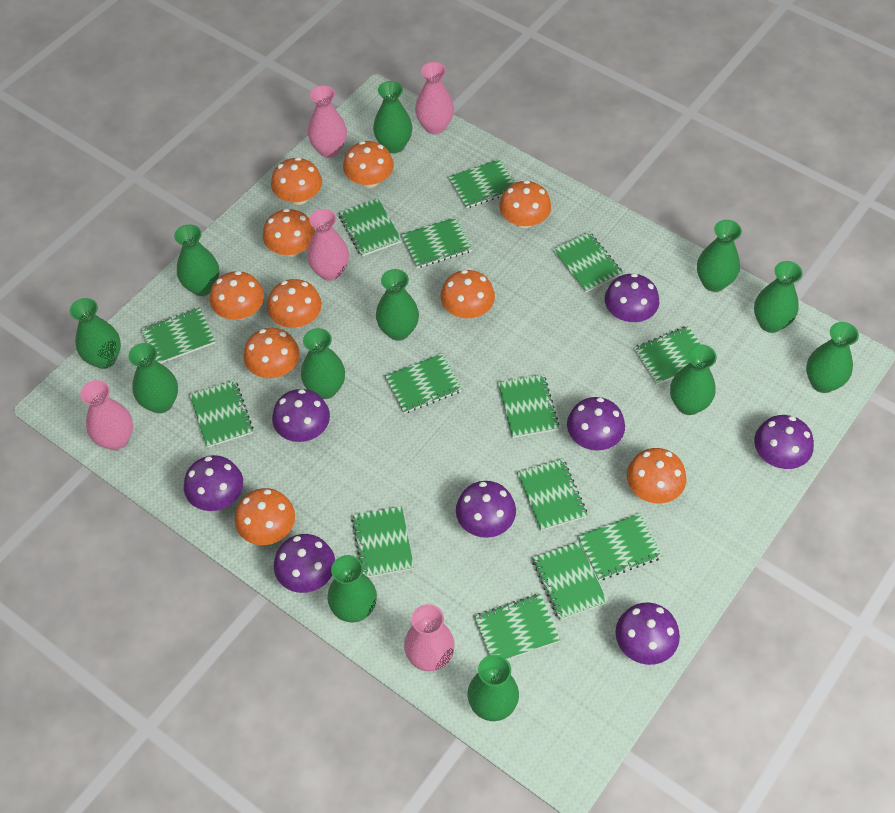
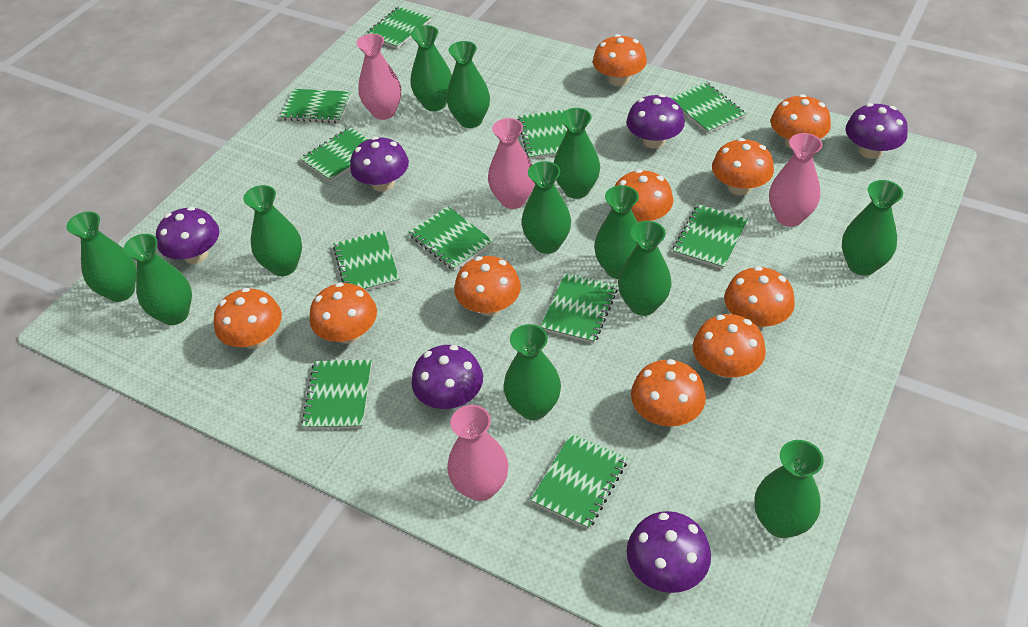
green notebook: 14 -> 11
pink vase: 5 -> 4
purple mushroom: 8 -> 6

